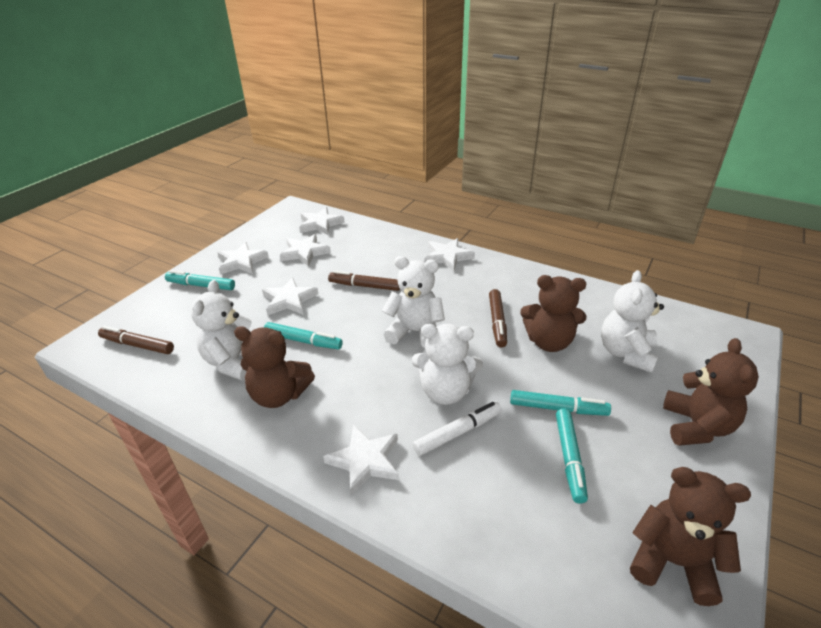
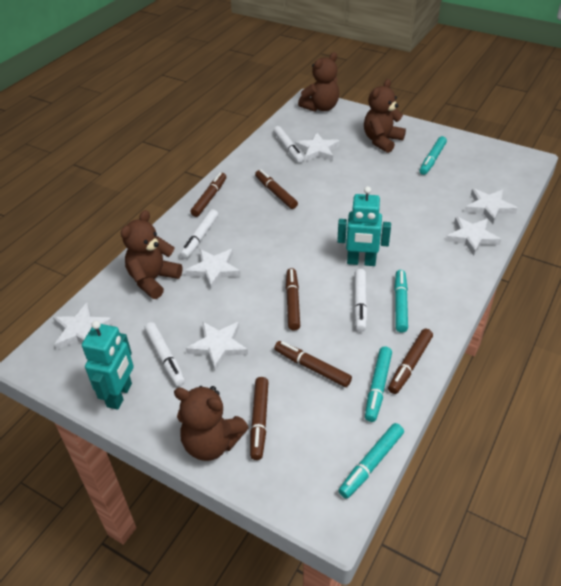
brown marker: 3 -> 6
turquoise robot: 0 -> 2
white marker: 1 -> 4
white teddy bear: 4 -> 0

